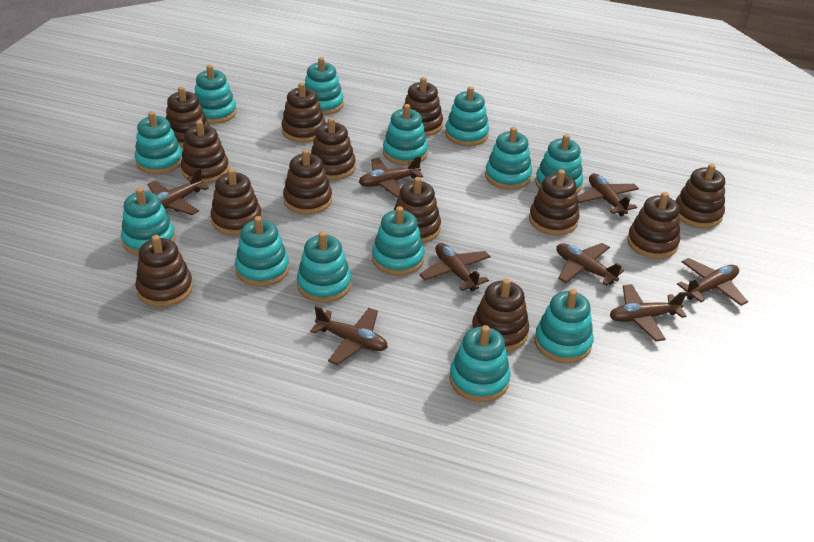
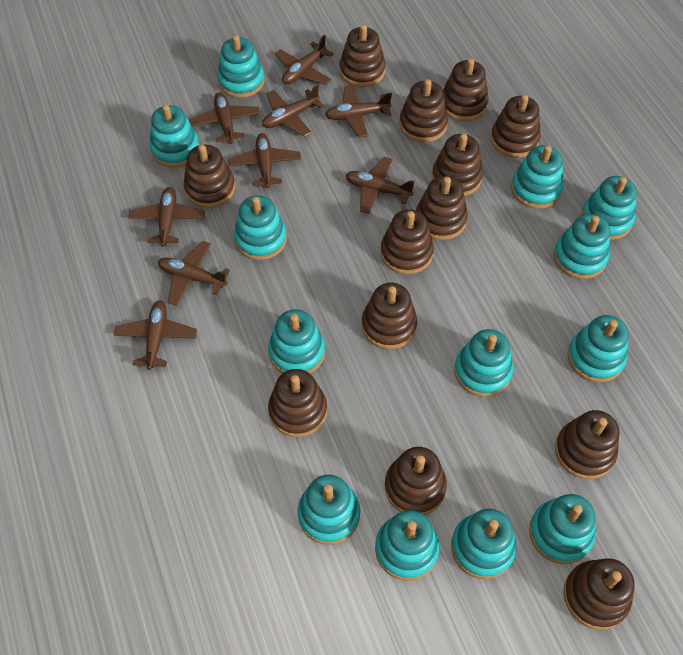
brown plane: 8 -> 9

